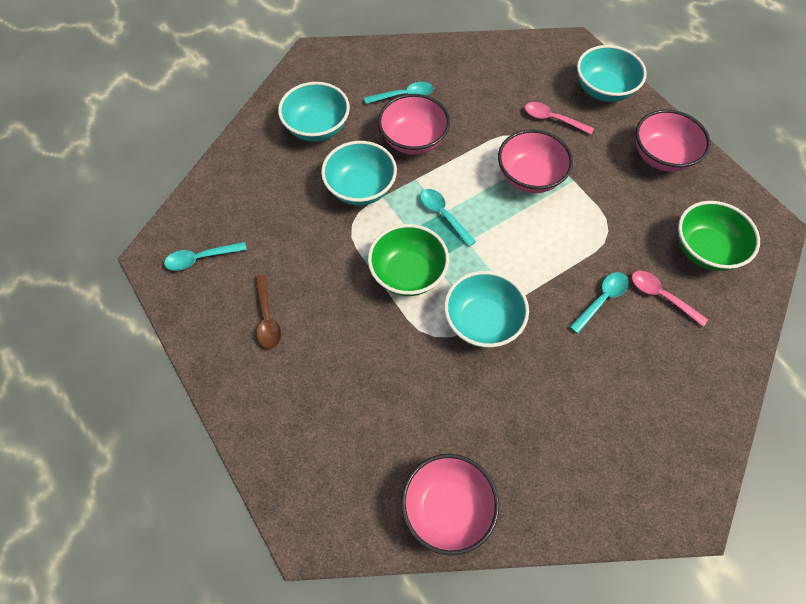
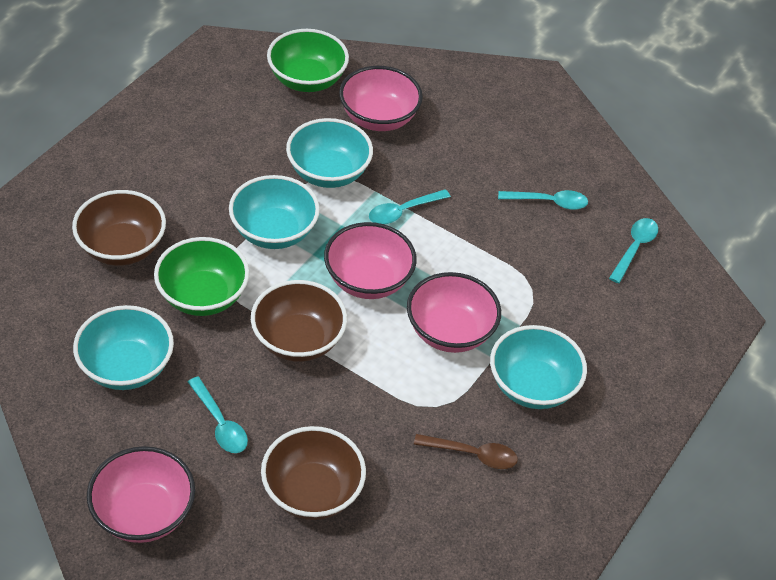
brown bowl: 0 -> 3
pink spoon: 2 -> 0

